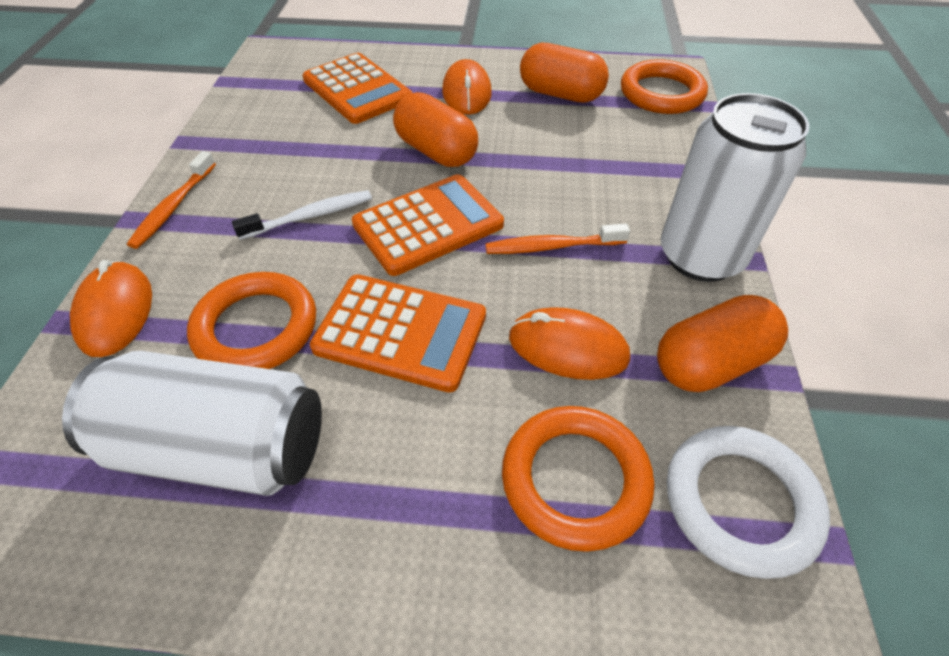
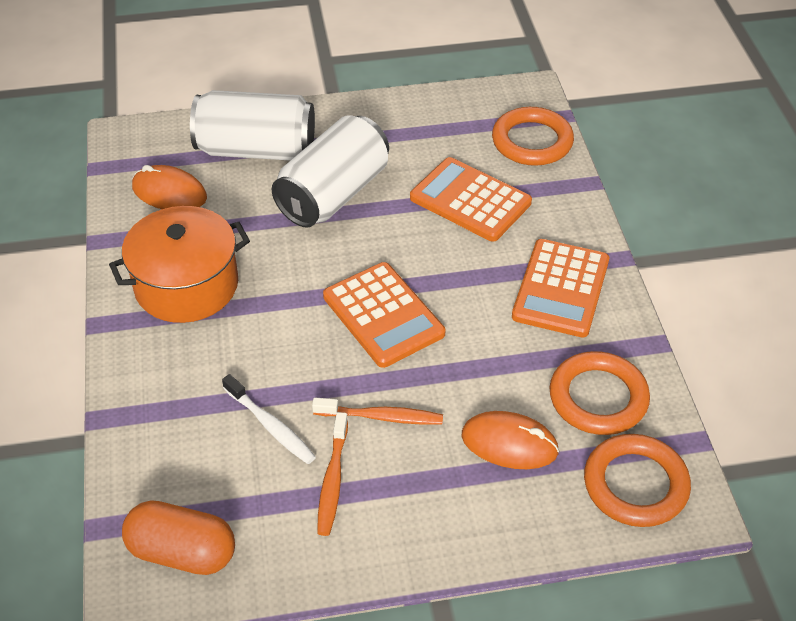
orange capsule: 3 -> 1
orange mouse: 3 -> 2
orange pot: 0 -> 1
white ring: 1 -> 0

